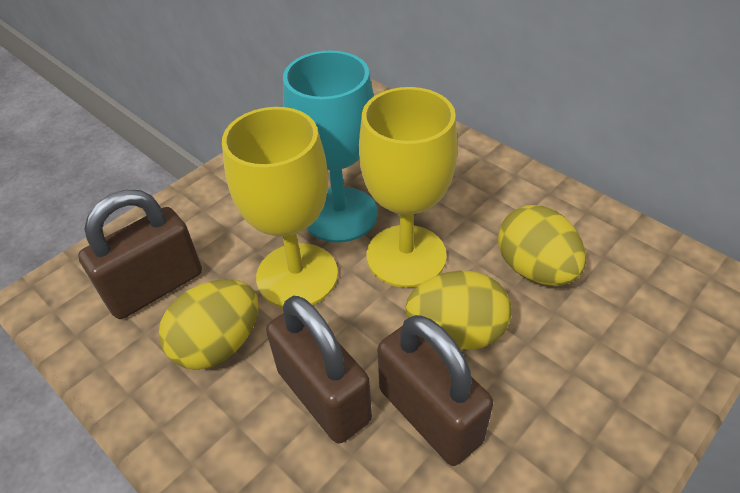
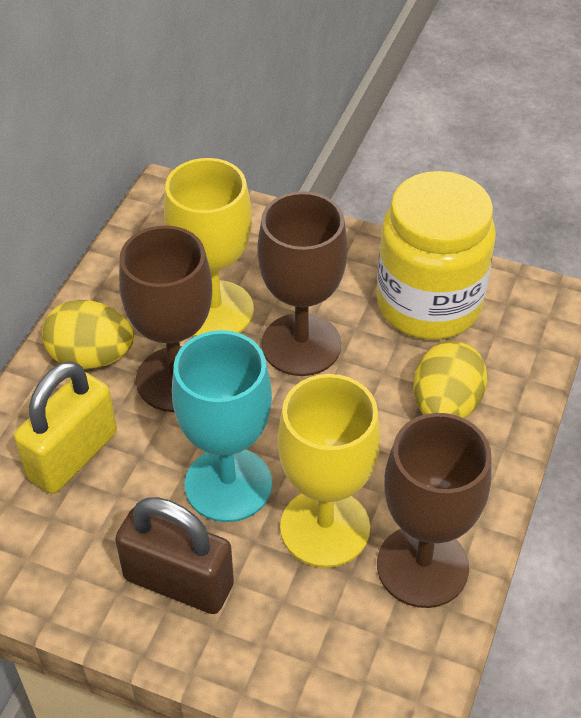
brown goblet: 0 -> 3
brown padlock: 3 -> 1
yellow egg: 3 -> 2
yellow jar: 0 -> 1
yellow padlock: 0 -> 1

